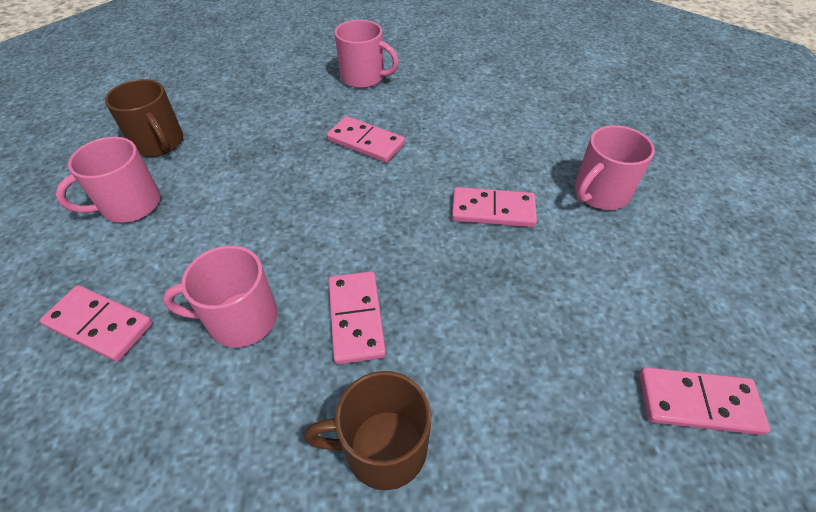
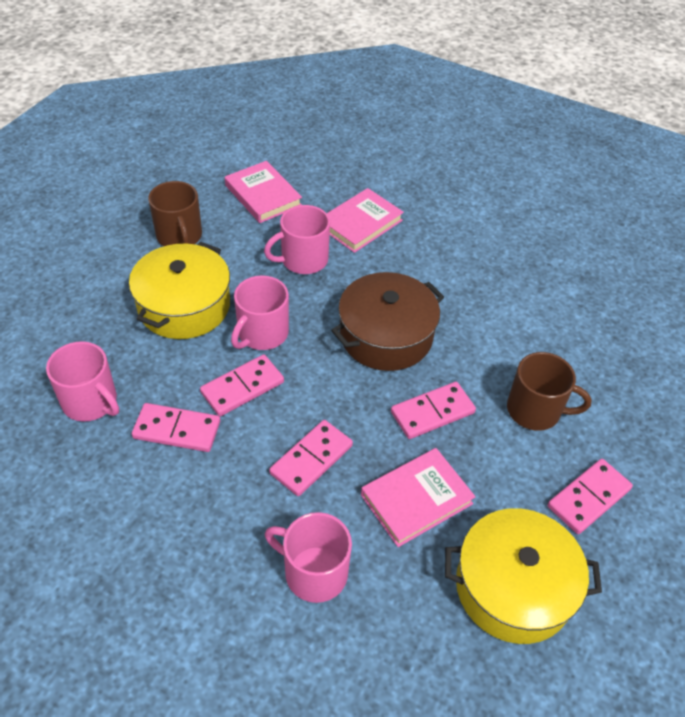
brown pot: 0 -> 1
pink book: 0 -> 3
yellow pot: 0 -> 2

